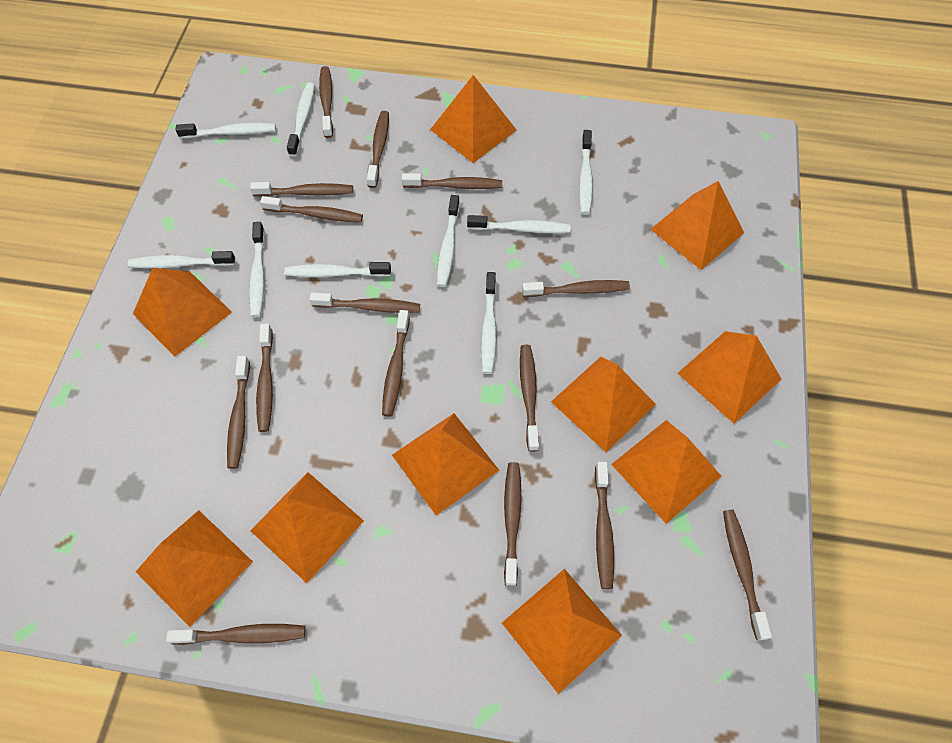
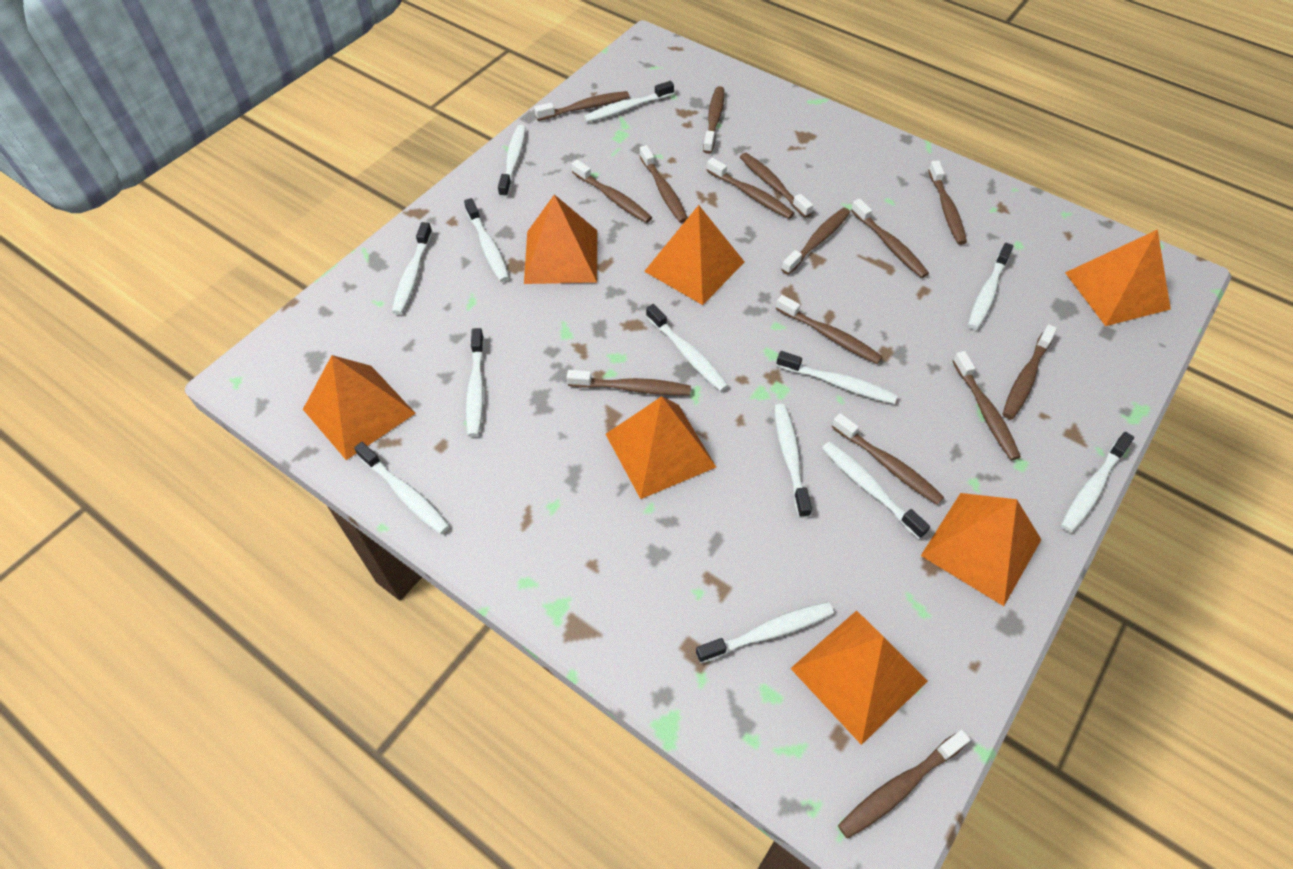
orange pyramid: 10 -> 7
white toothbrush: 9 -> 13

